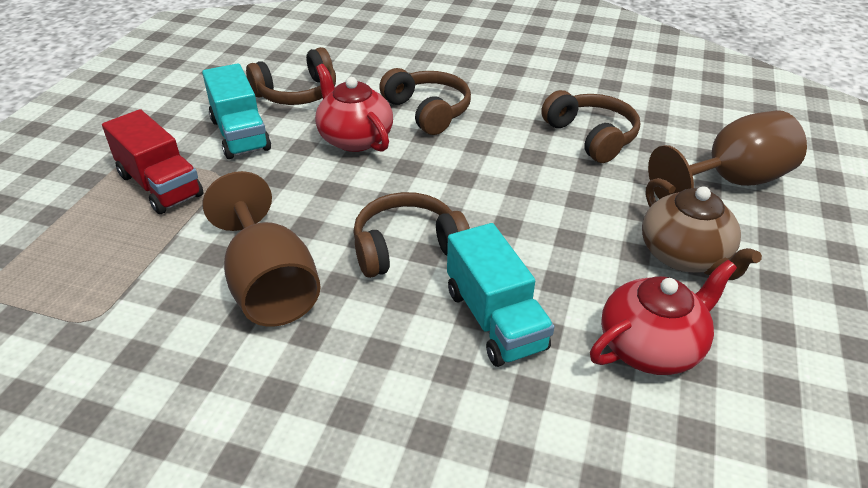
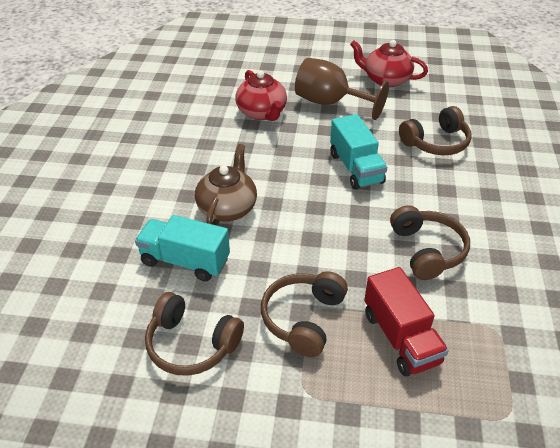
brown goblet: 2 -> 1

